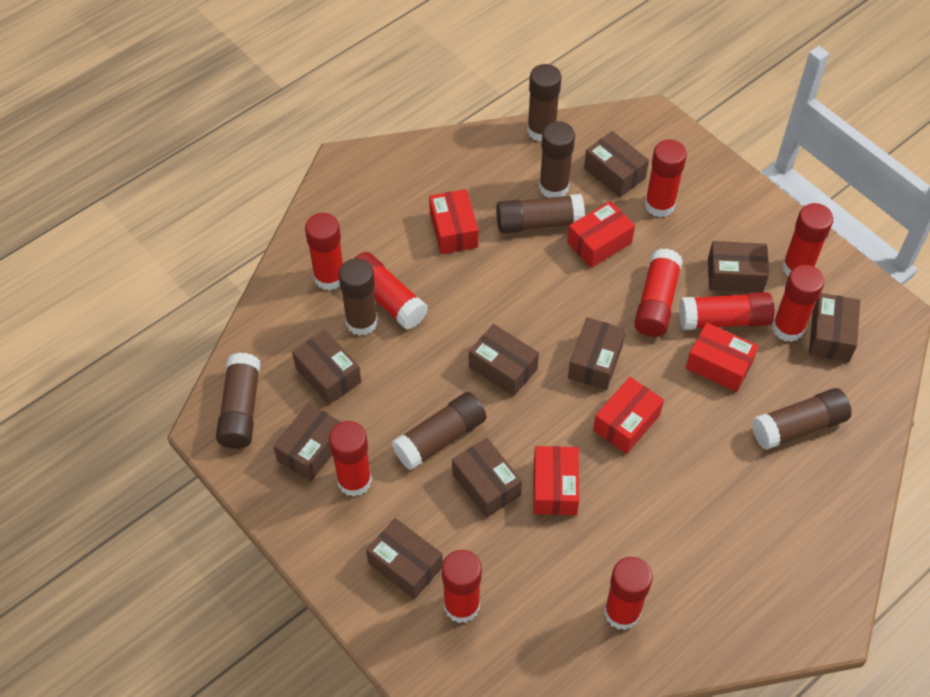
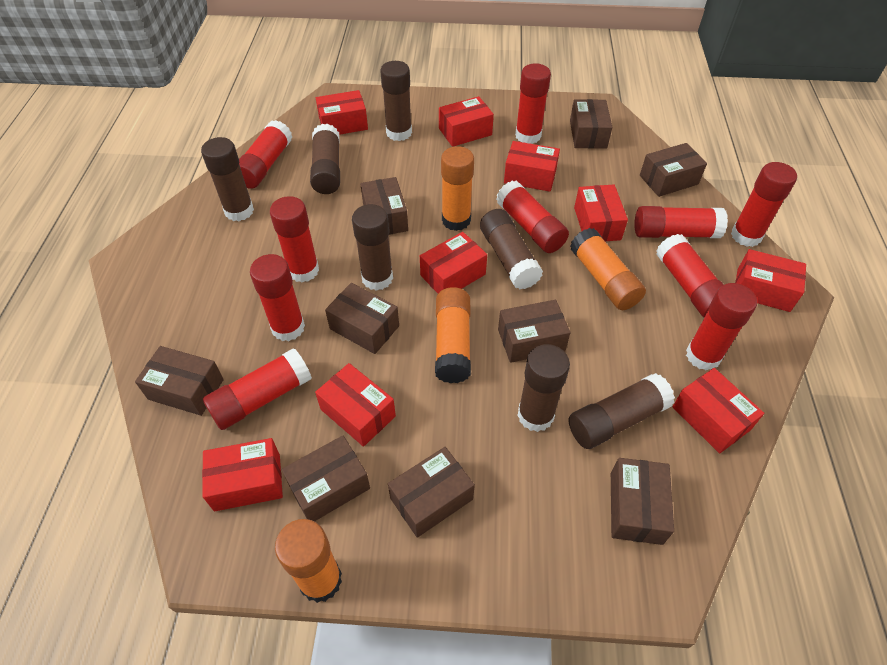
orange glue stick: 0 -> 4
red box: 5 -> 9

